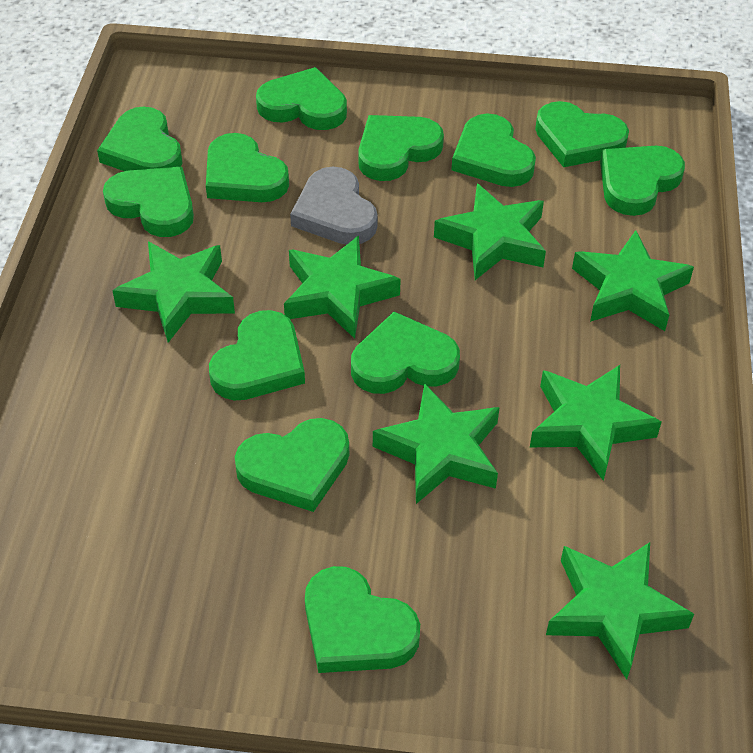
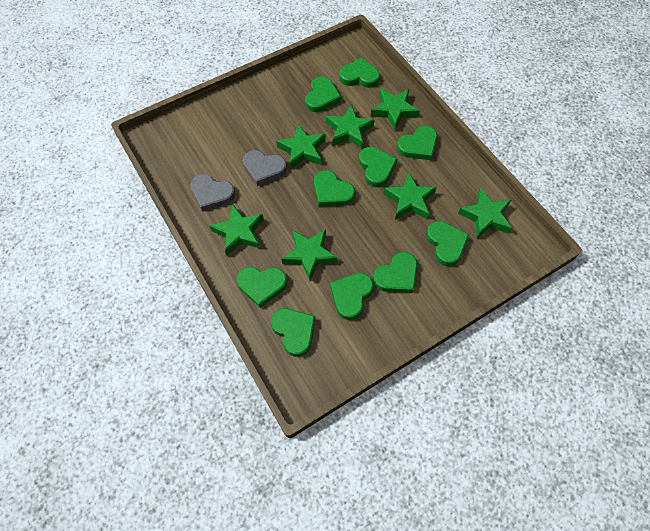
green heart: 12 -> 10
grey heart: 1 -> 2

